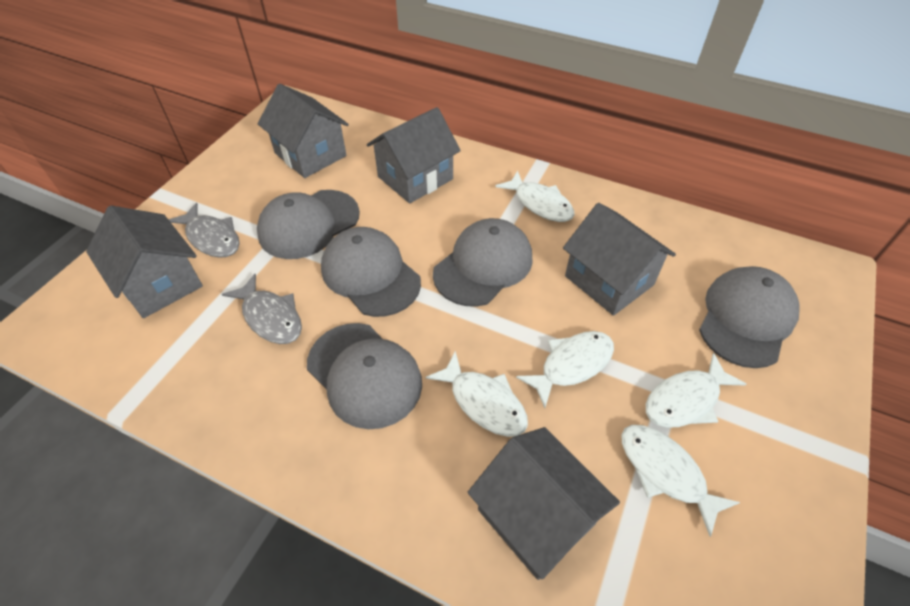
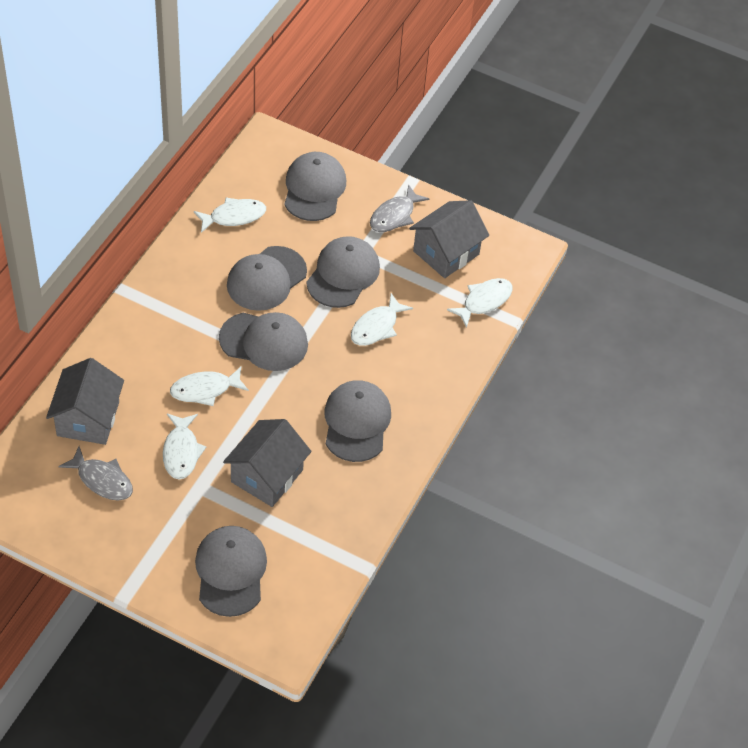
grey cap: 5 -> 6
grey house: 5 -> 3

